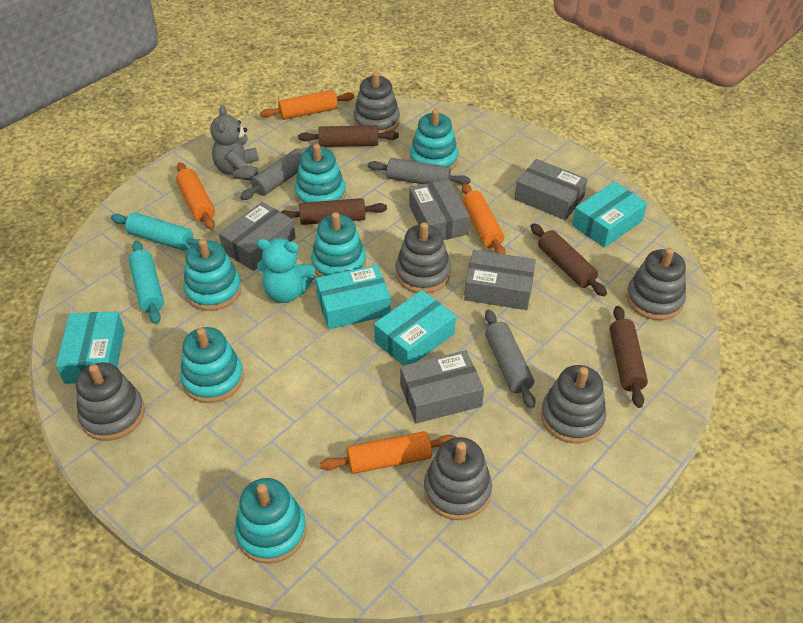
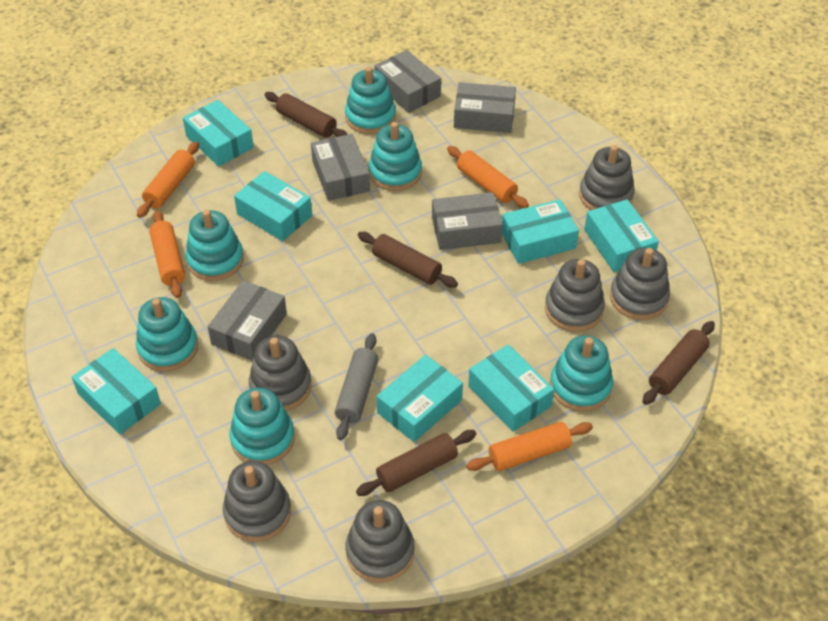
grey rolling pin: 3 -> 1
grey teddy bear: 1 -> 0
turquoise box: 4 -> 7
turquoise rolling pin: 2 -> 0
turquoise teddy bear: 1 -> 0

